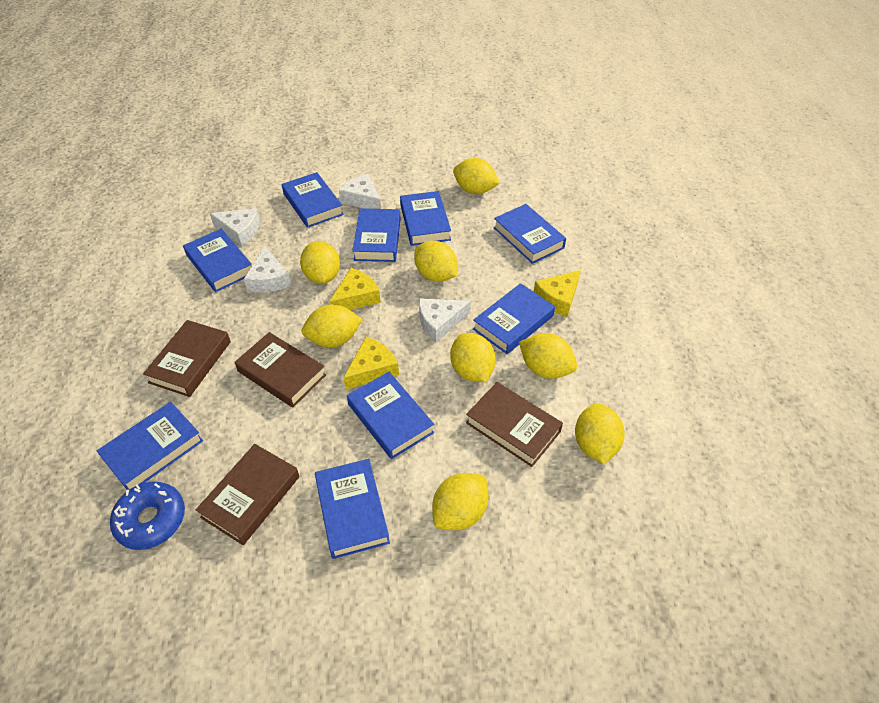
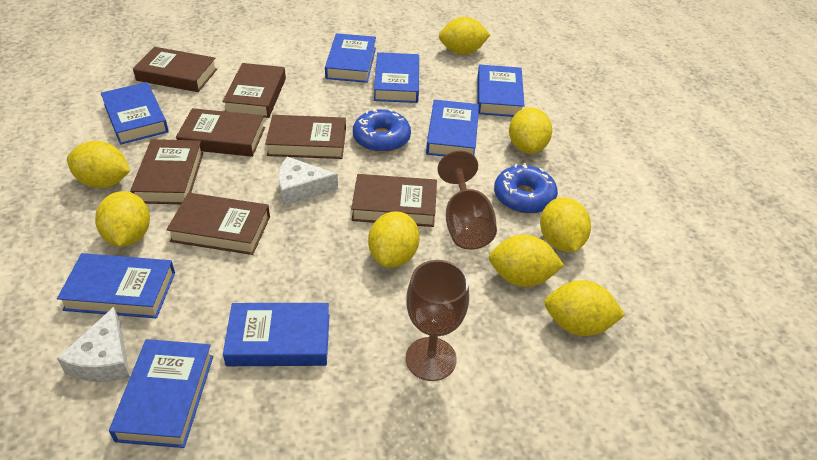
blue book: 9 -> 8
blue donut: 1 -> 2
brown book: 4 -> 7
brown goblet: 0 -> 2
white cheese: 4 -> 2
yellow cheese: 3 -> 0

